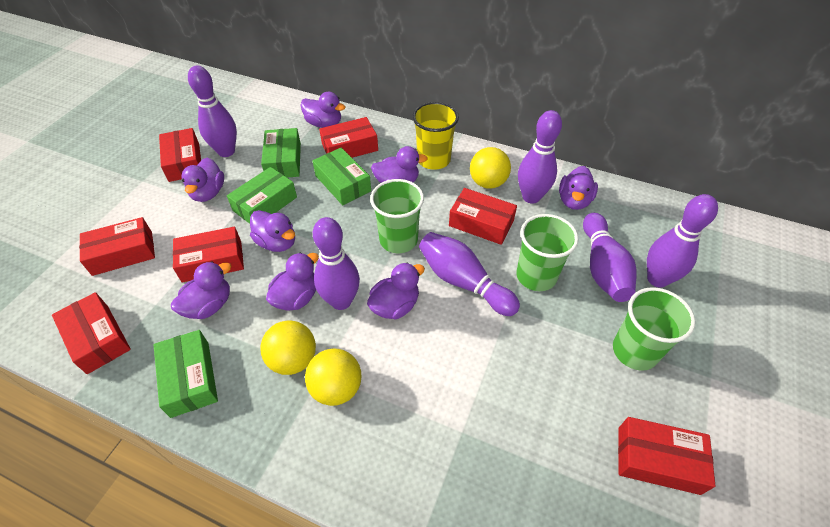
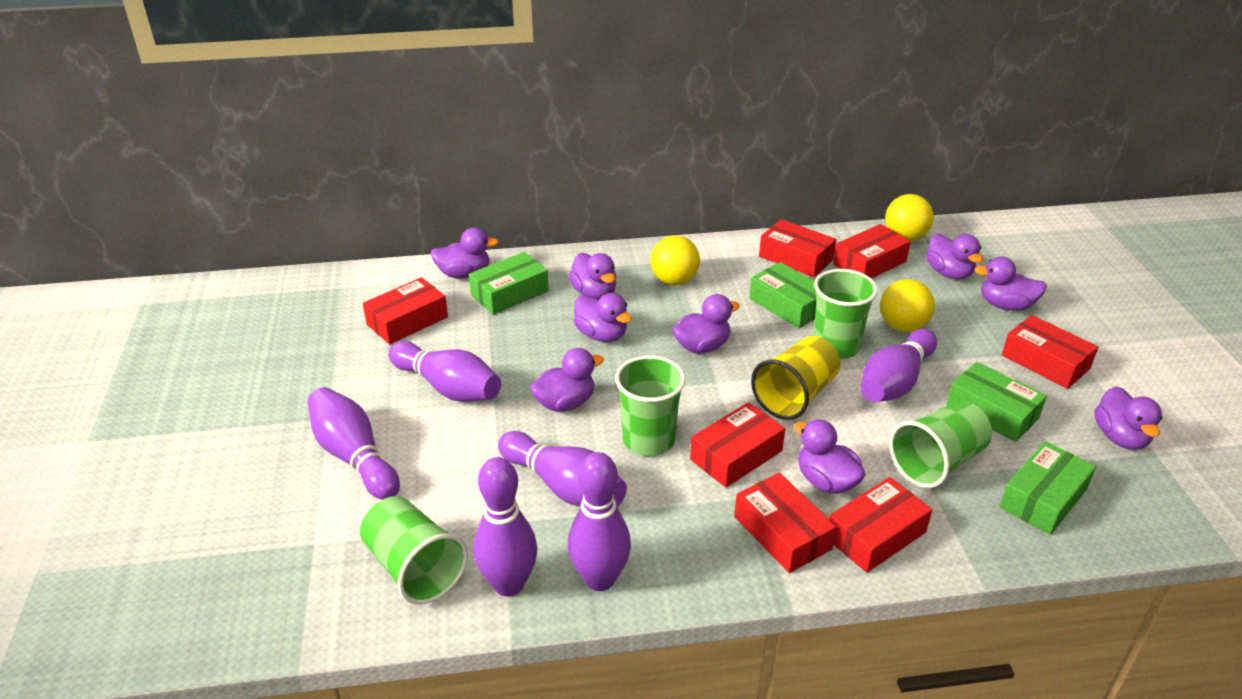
green cup: 3 -> 4
purple duck: 8 -> 9

